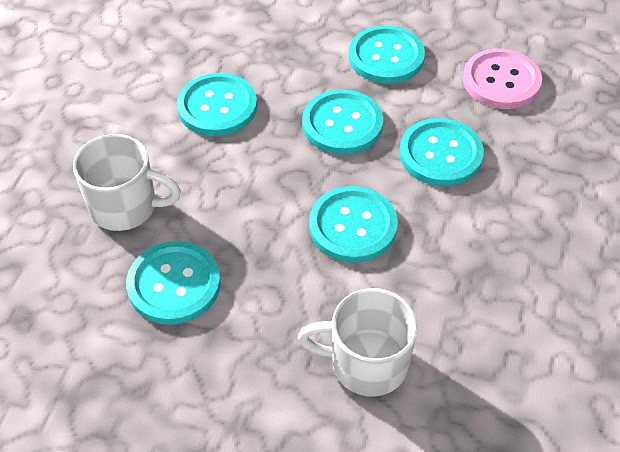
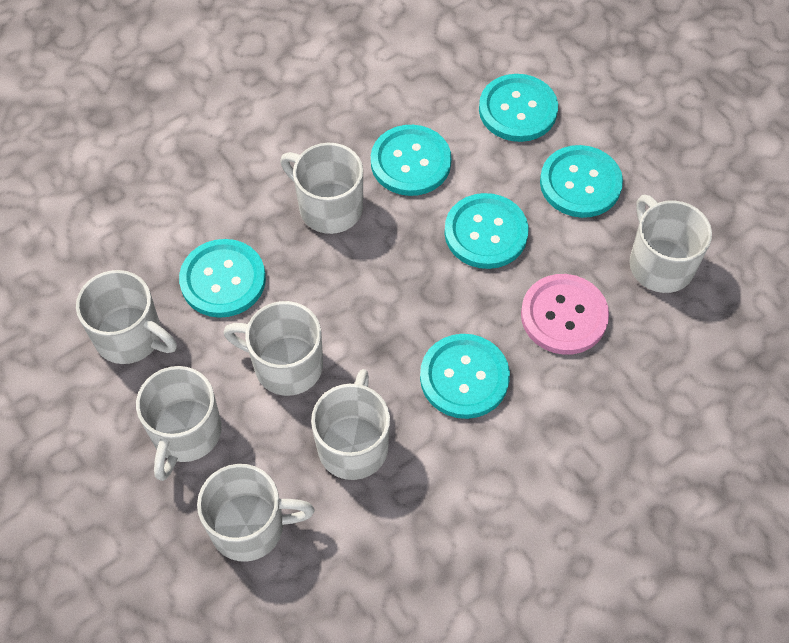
white mug: 2 -> 7

